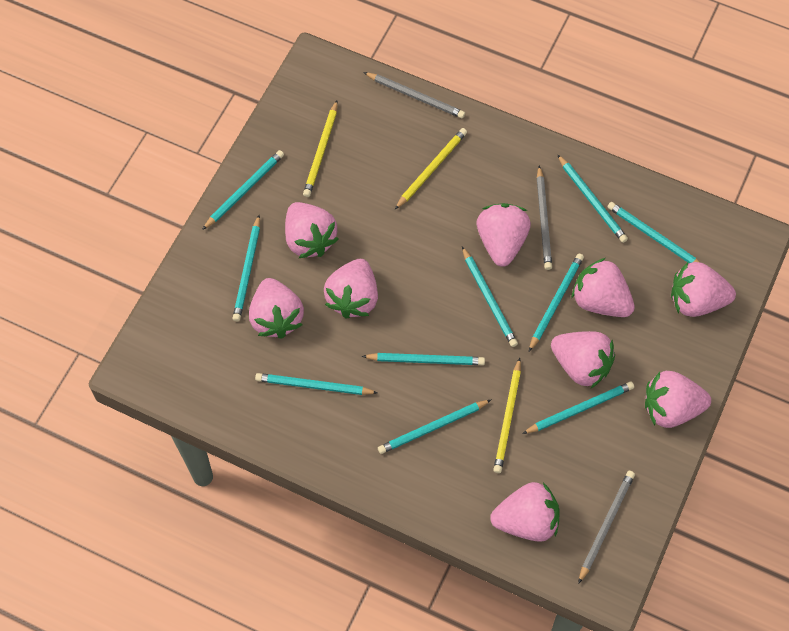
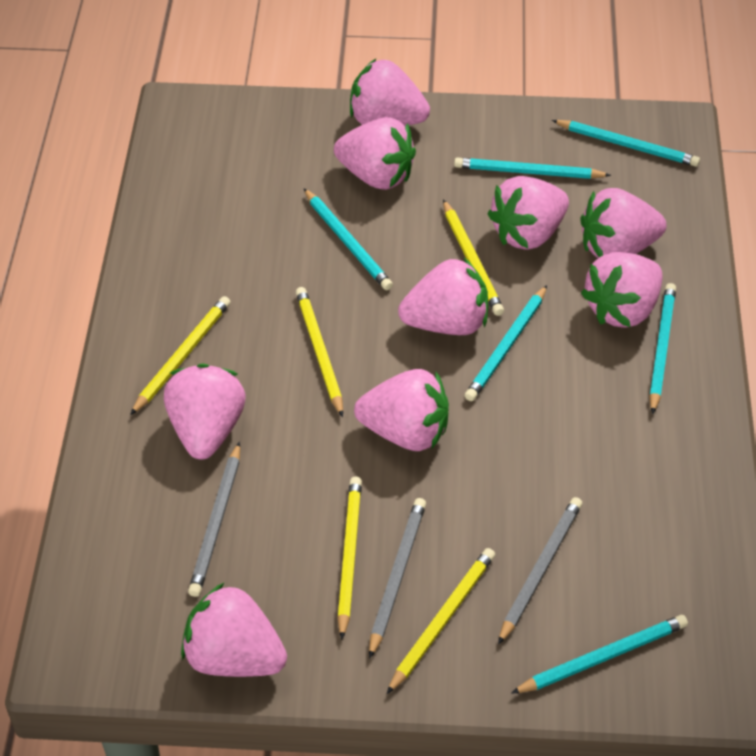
turquoise pencil: 10 -> 6
yellow pencil: 3 -> 5

